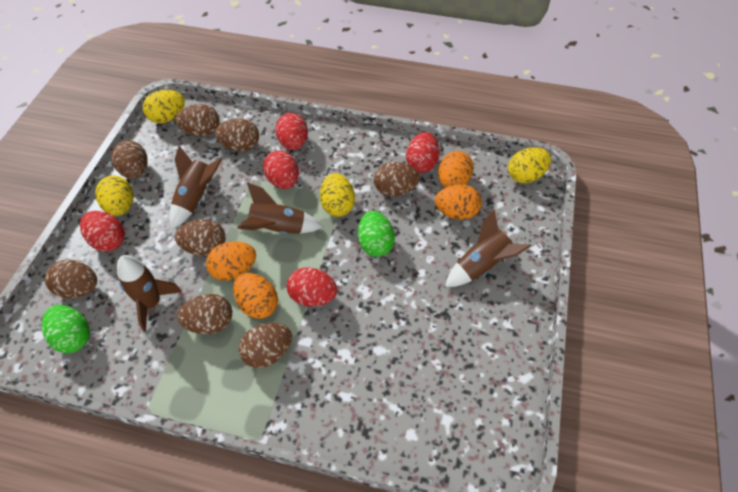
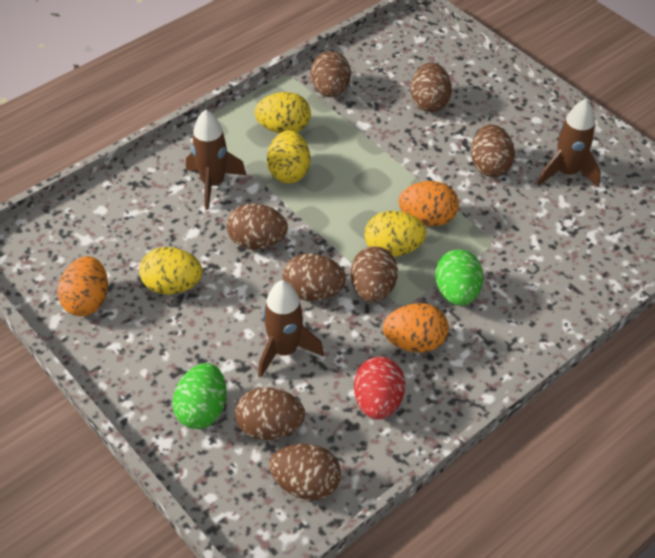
brown rocket: 4 -> 3
orange egg: 4 -> 3
red egg: 5 -> 1

